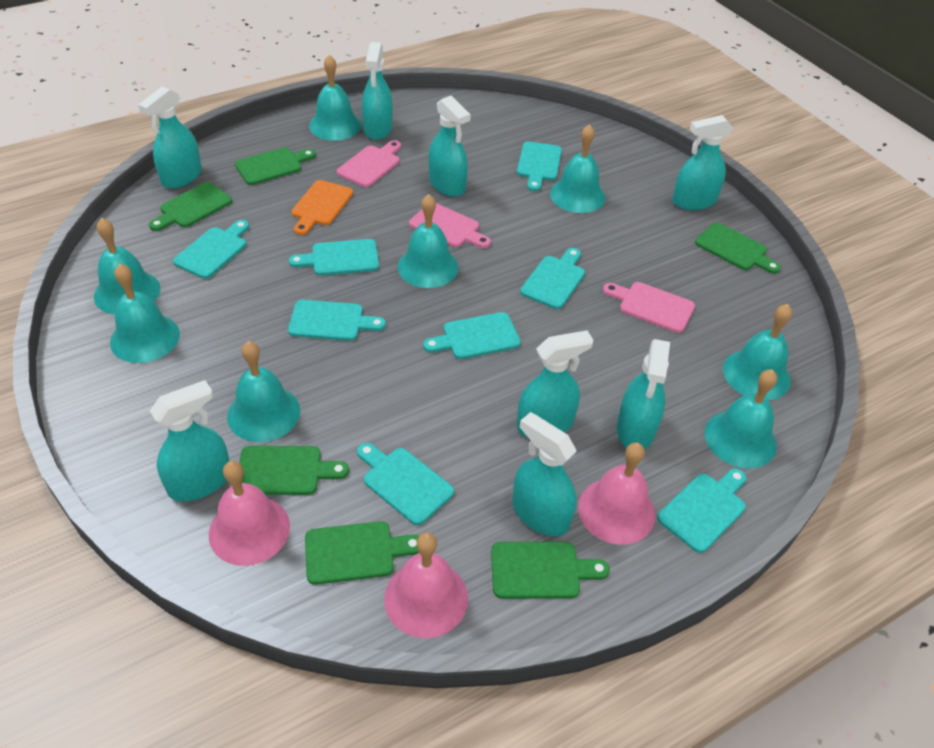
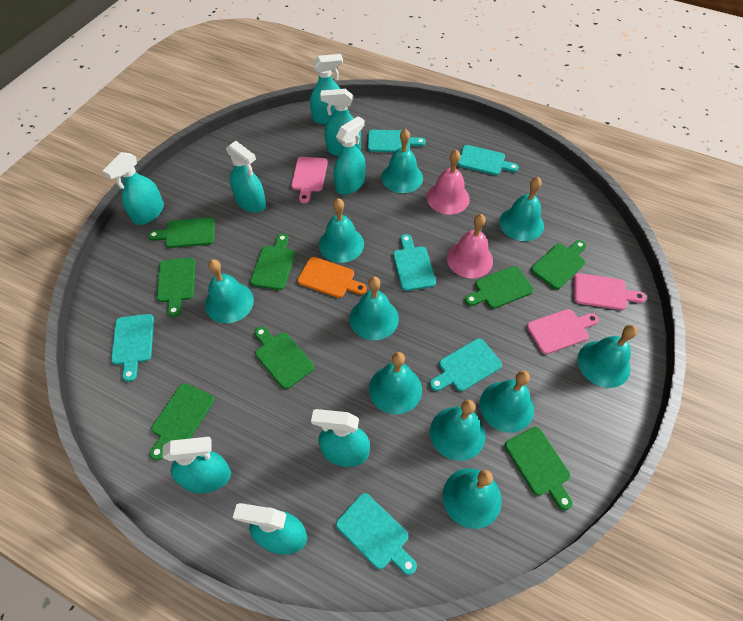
green cutting board: 6 -> 8
pink bell: 3 -> 2
turquoise bell: 8 -> 10
turquoise cutting board: 8 -> 6

